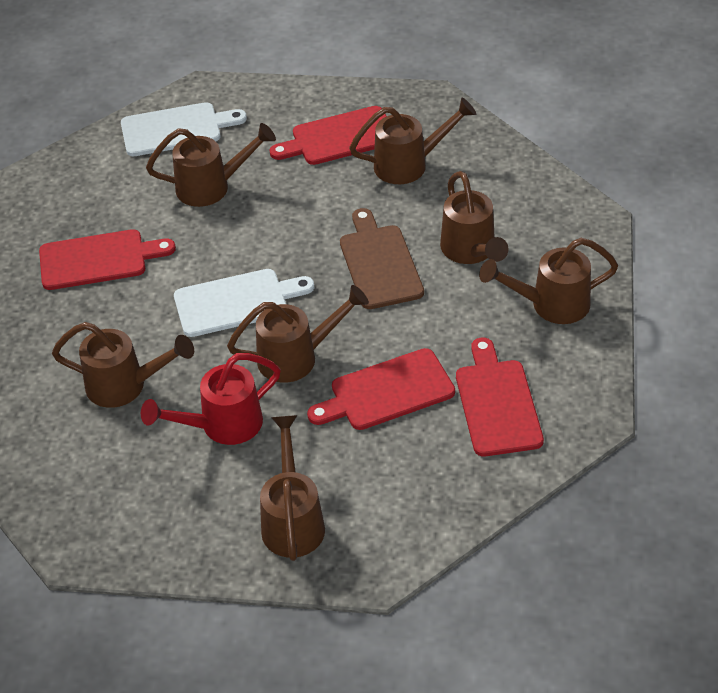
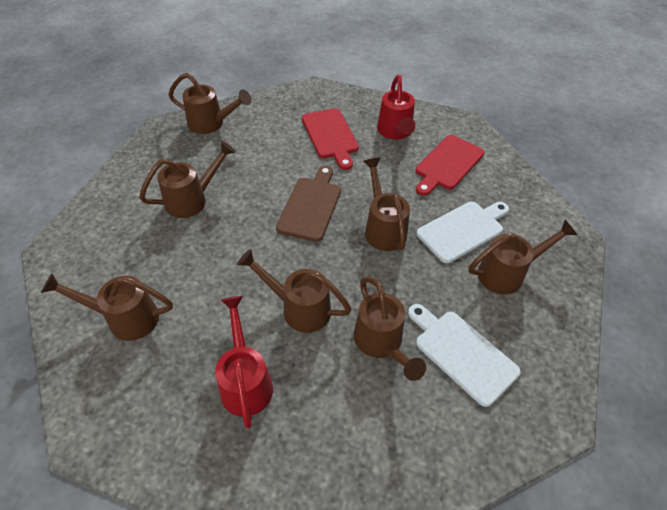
red cutting board: 4 -> 2
red watering can: 1 -> 2

